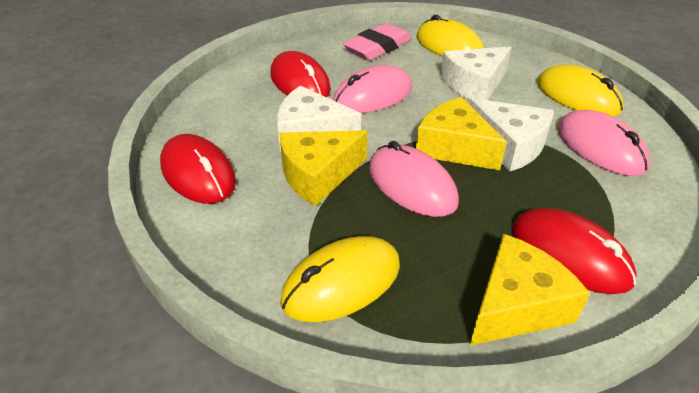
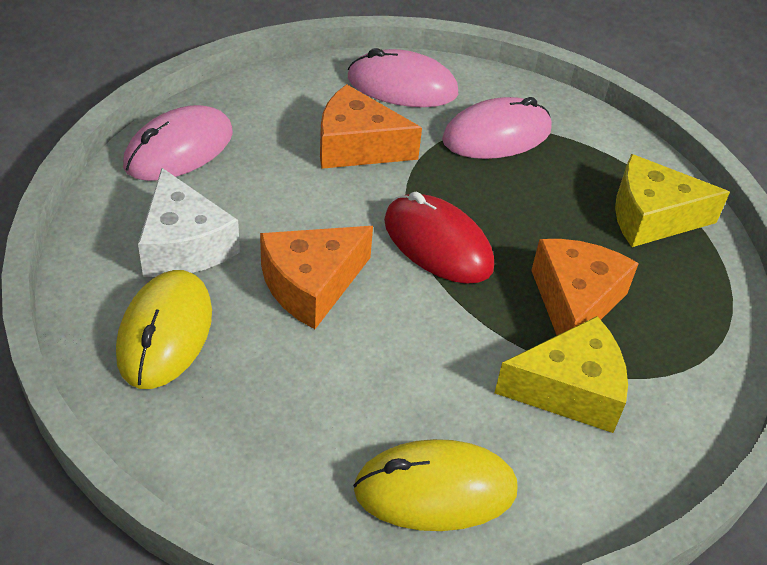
orange cheese: 0 -> 3
pink eraser: 1 -> 0
red mouse: 3 -> 1
white cheese: 3 -> 1
yellow cheese: 3 -> 2
yellow mouse: 3 -> 2

